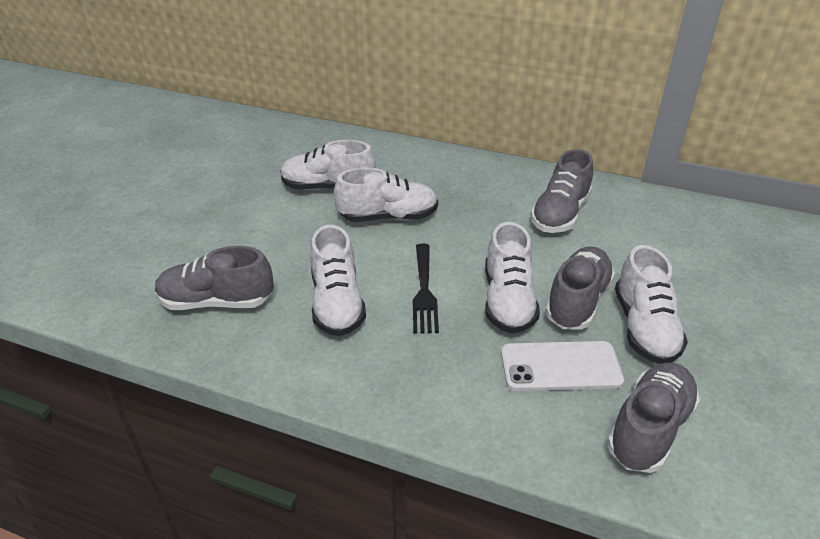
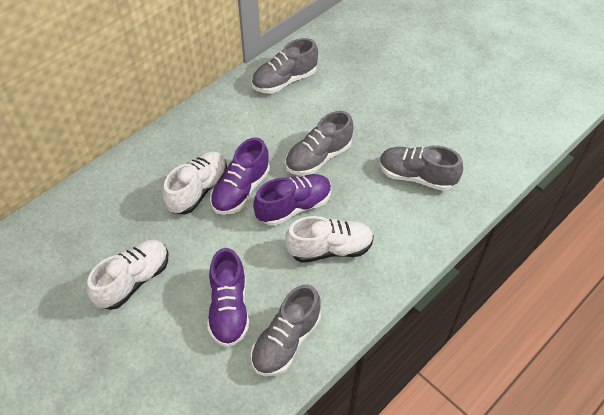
black fork: 1 -> 0
purple shoe: 0 -> 3
white phone: 1 -> 0
white shoe: 5 -> 3

